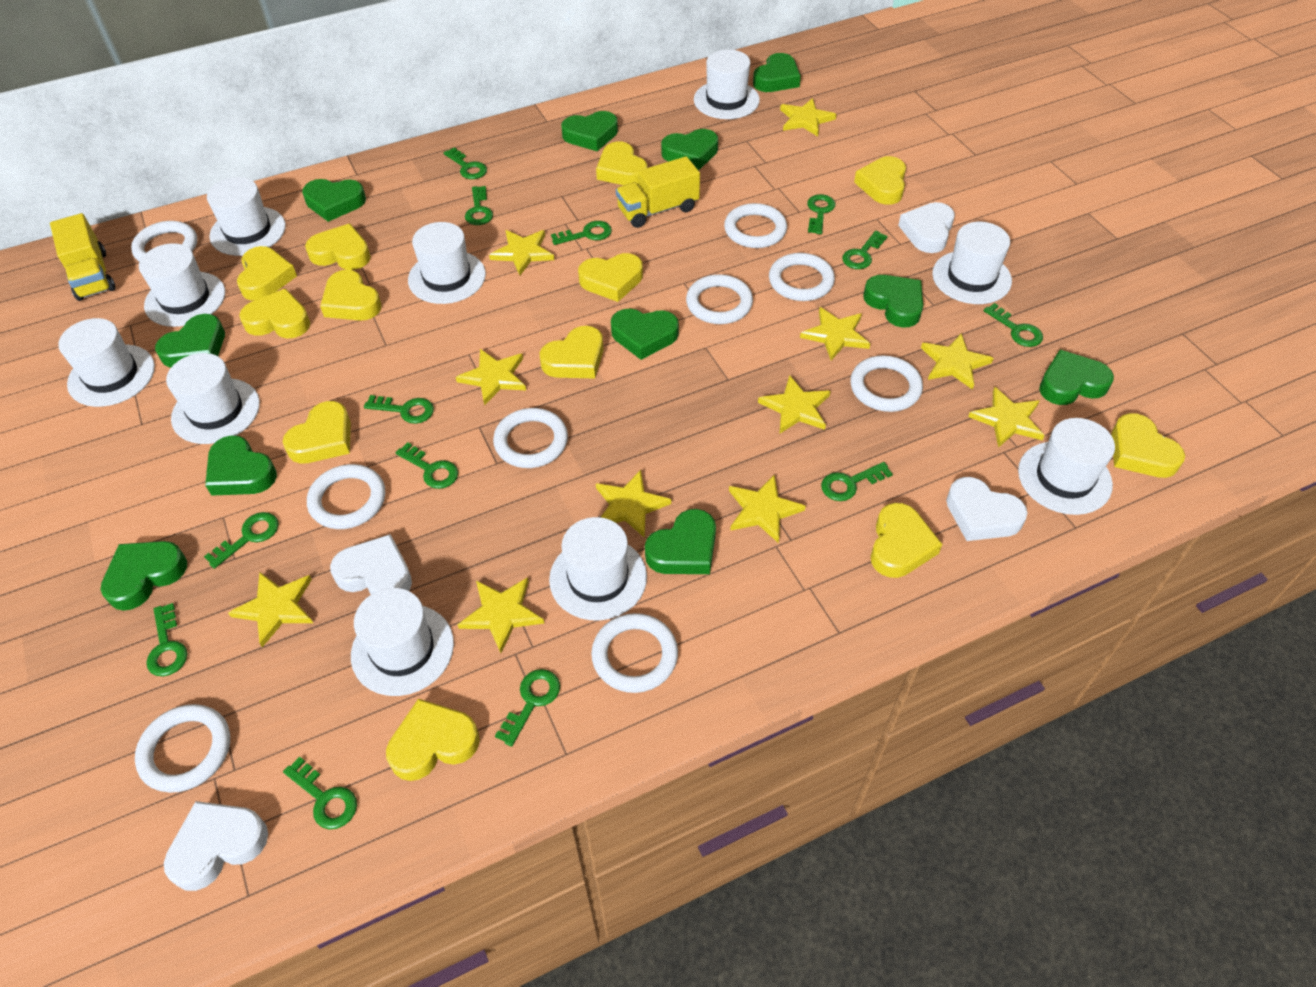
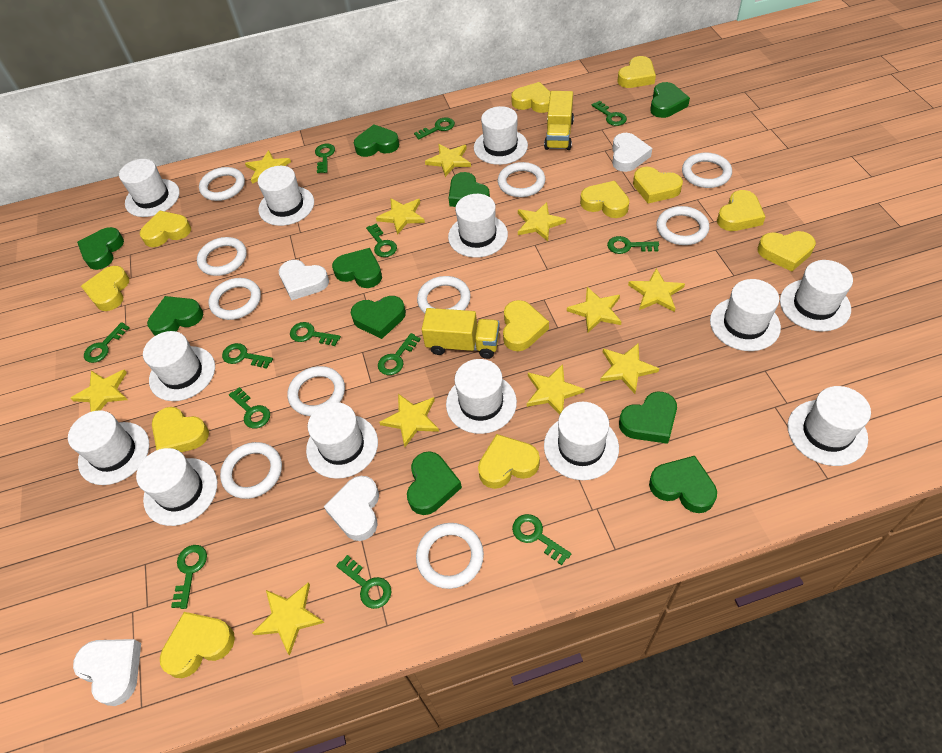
green heart: 11 -> 10
white hat: 10 -> 13
white ring: 9 -> 10

